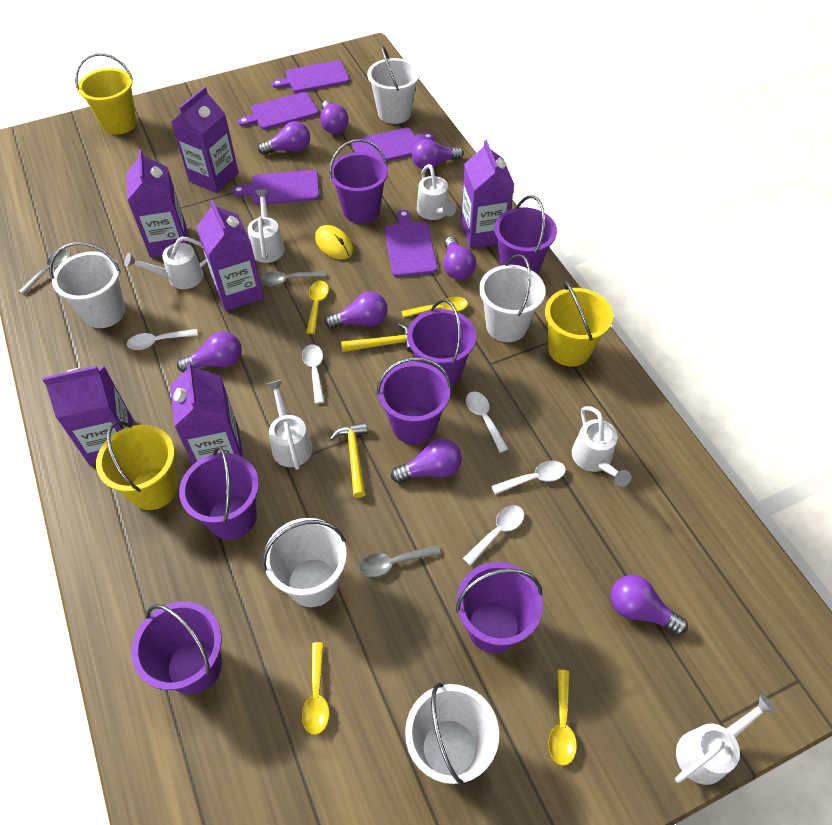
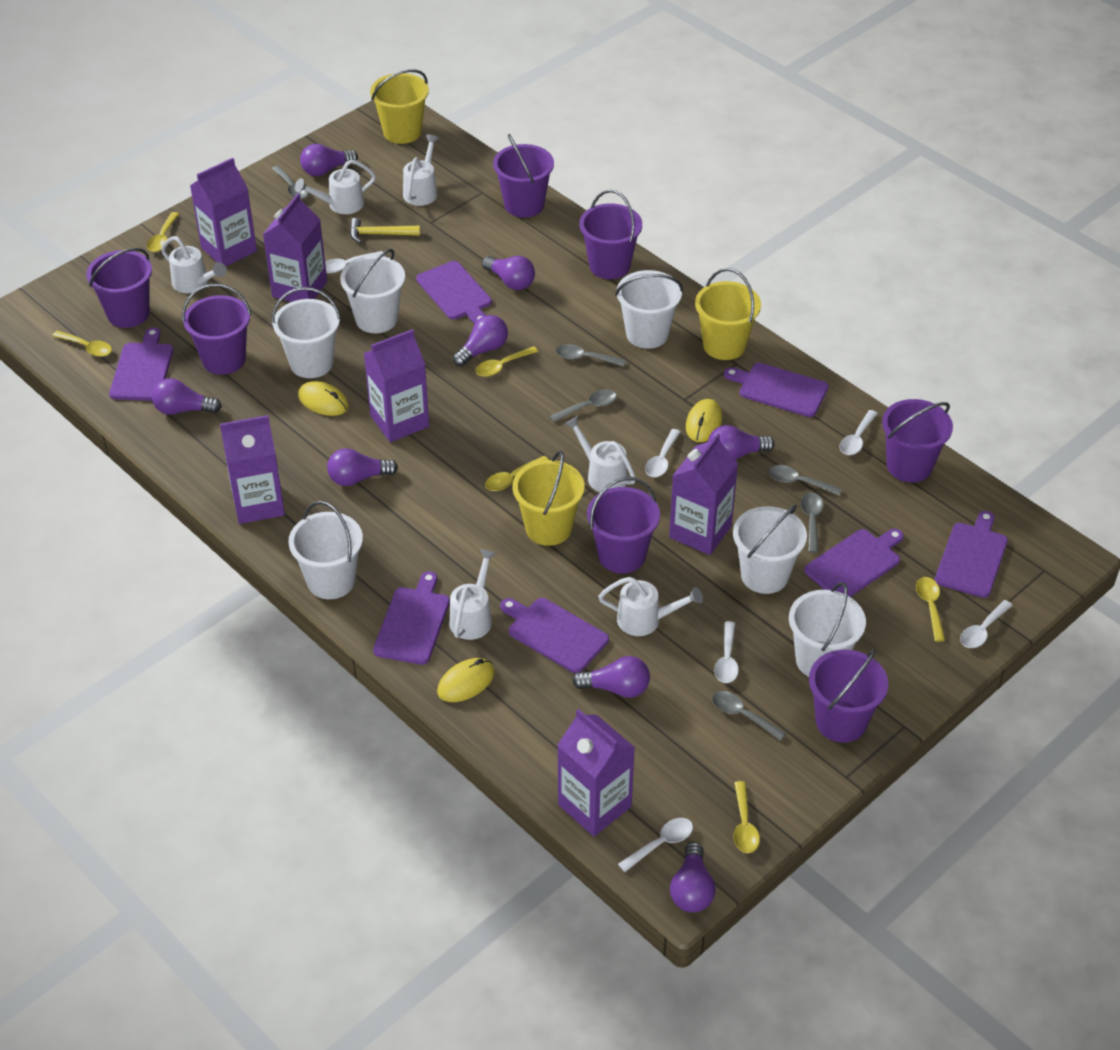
grey spoon: 3 -> 6
purple cutting board: 5 -> 7
white bucket: 5 -> 6
white spoon: 5 -> 6
yellow hammer: 2 -> 1
yellow mouse: 1 -> 3
yellow spoon: 4 -> 6

